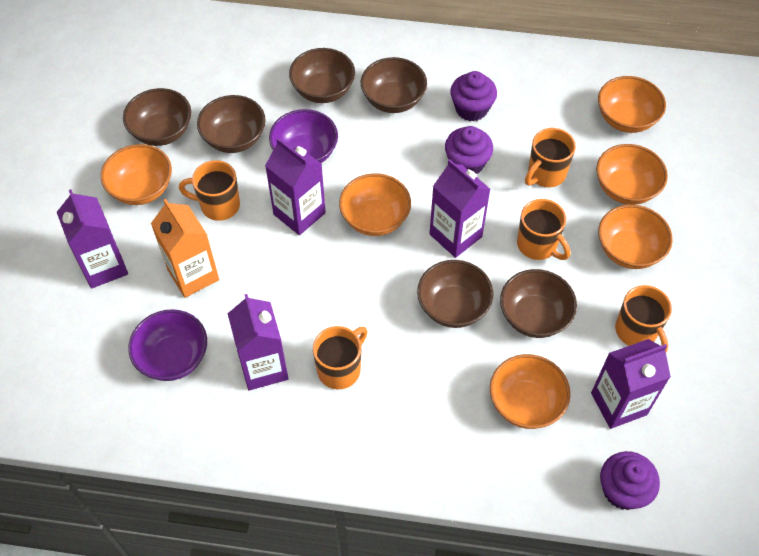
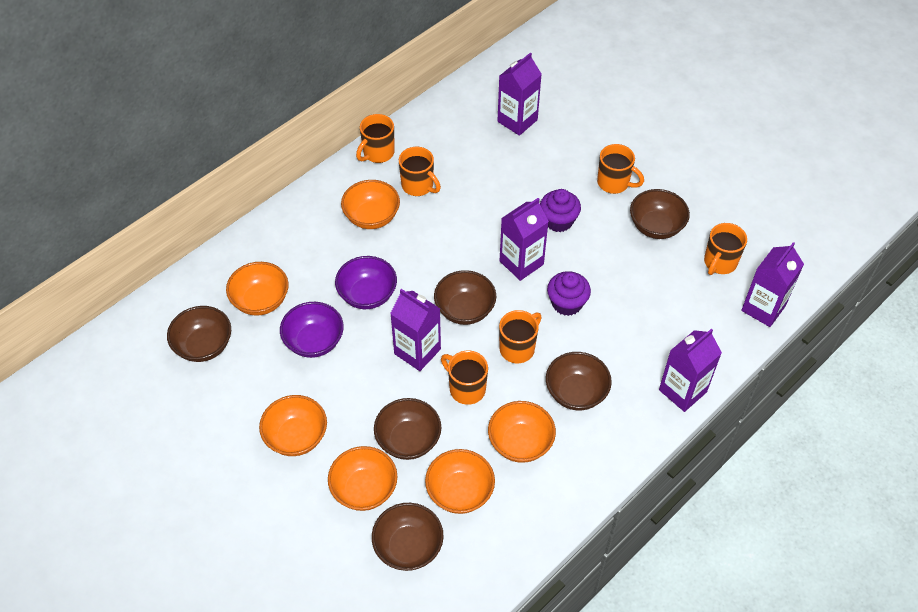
orange carton: 1 -> 0
orange mug: 5 -> 6
purple cupcake: 3 -> 2

